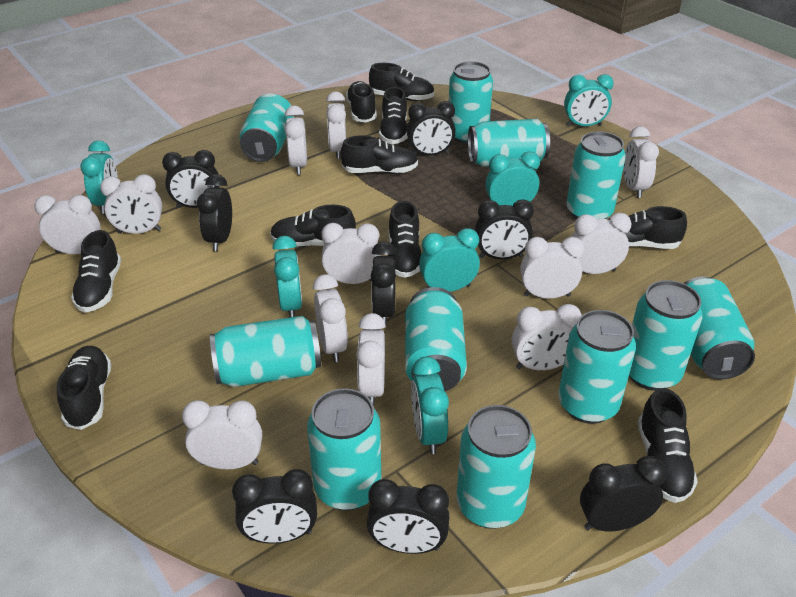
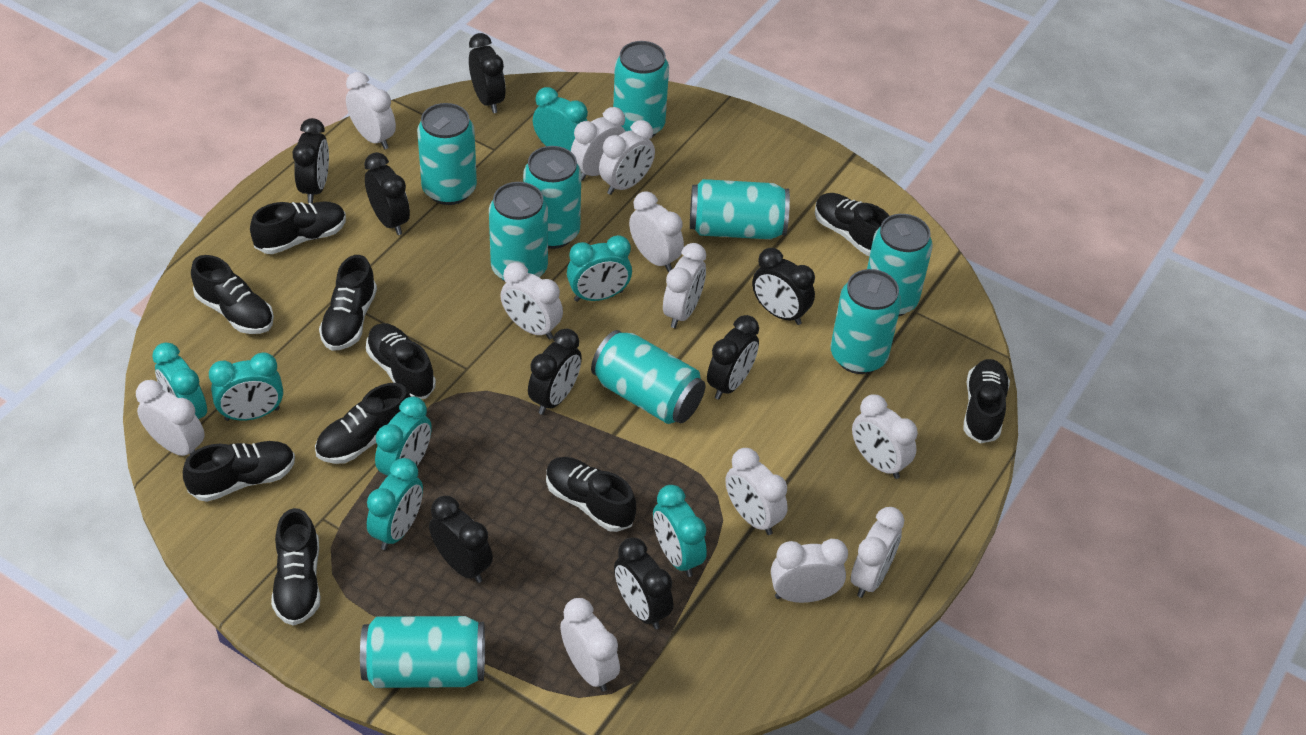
turquoise can: 11 -> 9
turquoise clock: 6 -> 7

